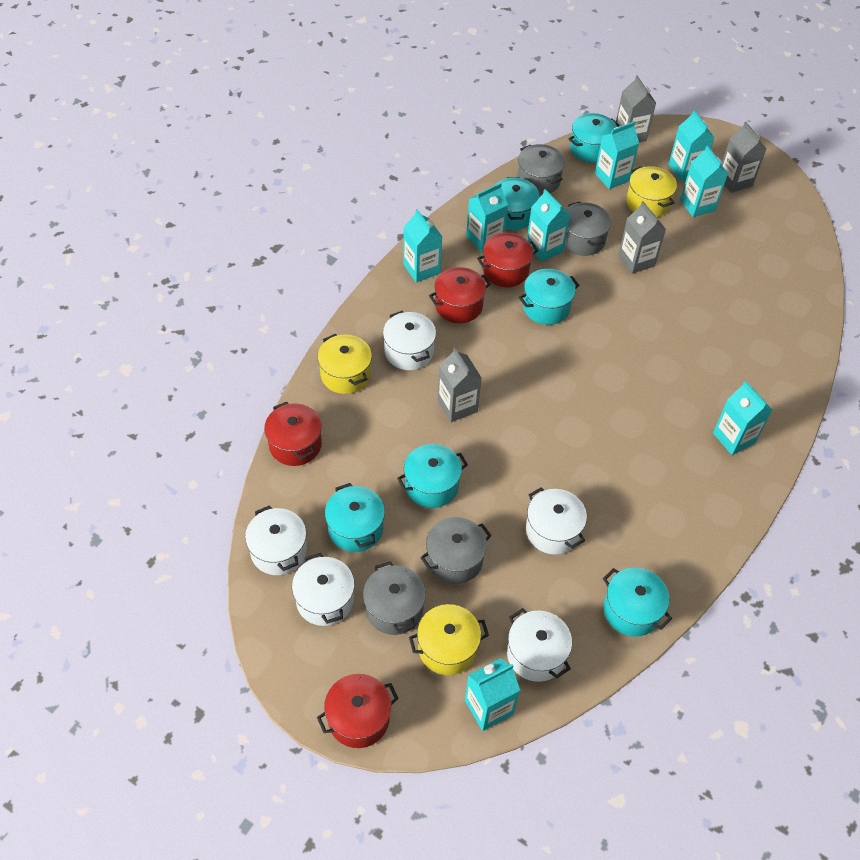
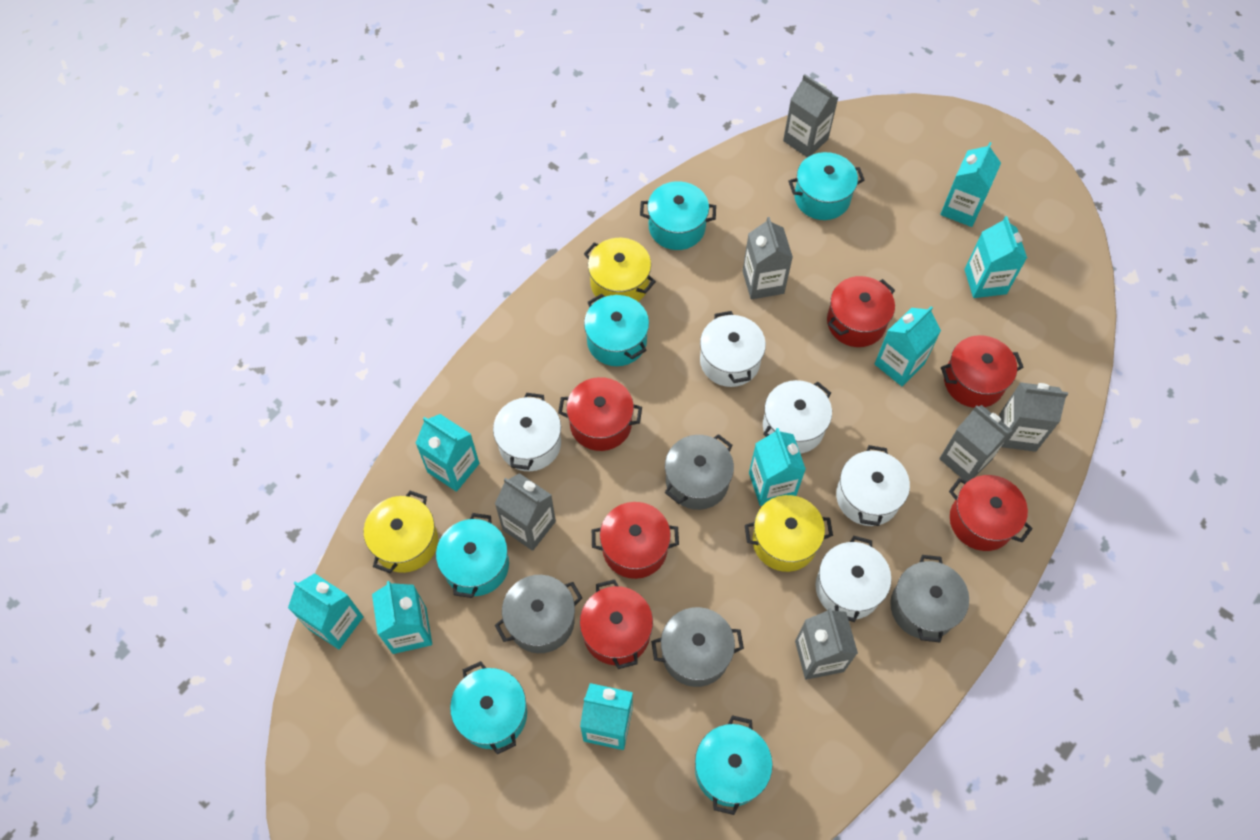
grey carton: 4 -> 6
red pot: 4 -> 6

